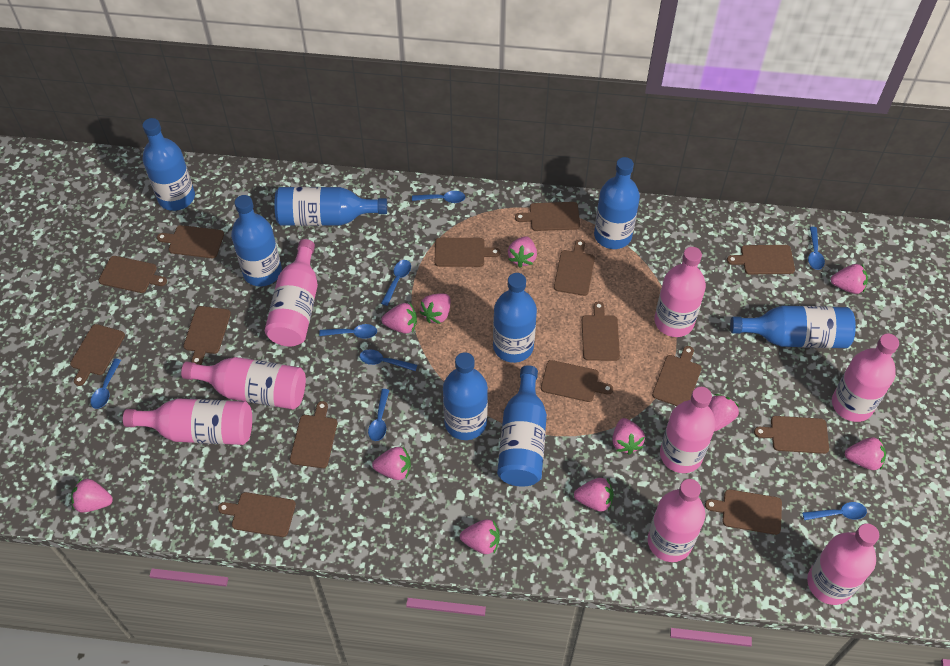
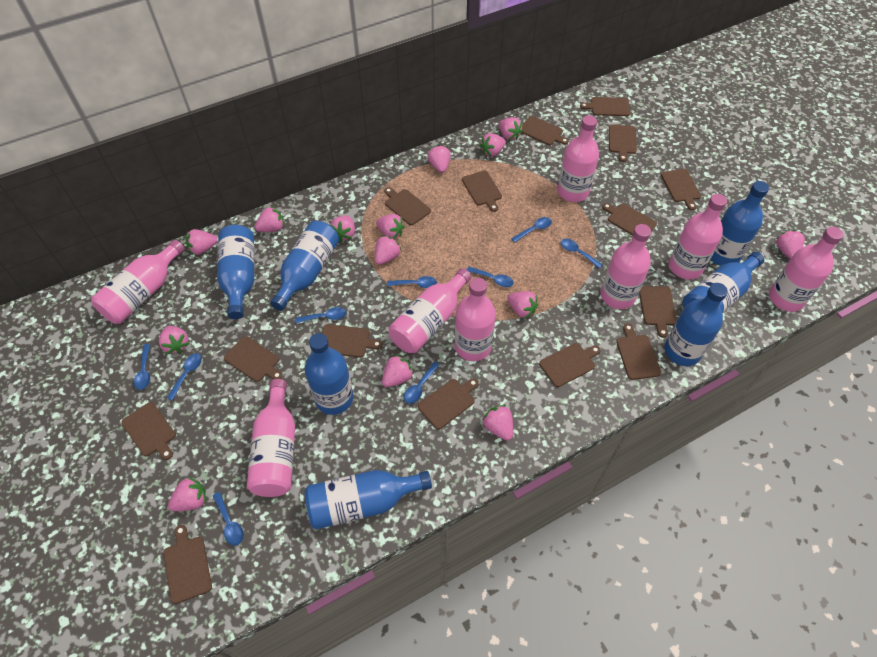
blue bottle: 8 -> 7
blue spoon: 8 -> 9
pink strawberry: 11 -> 14

